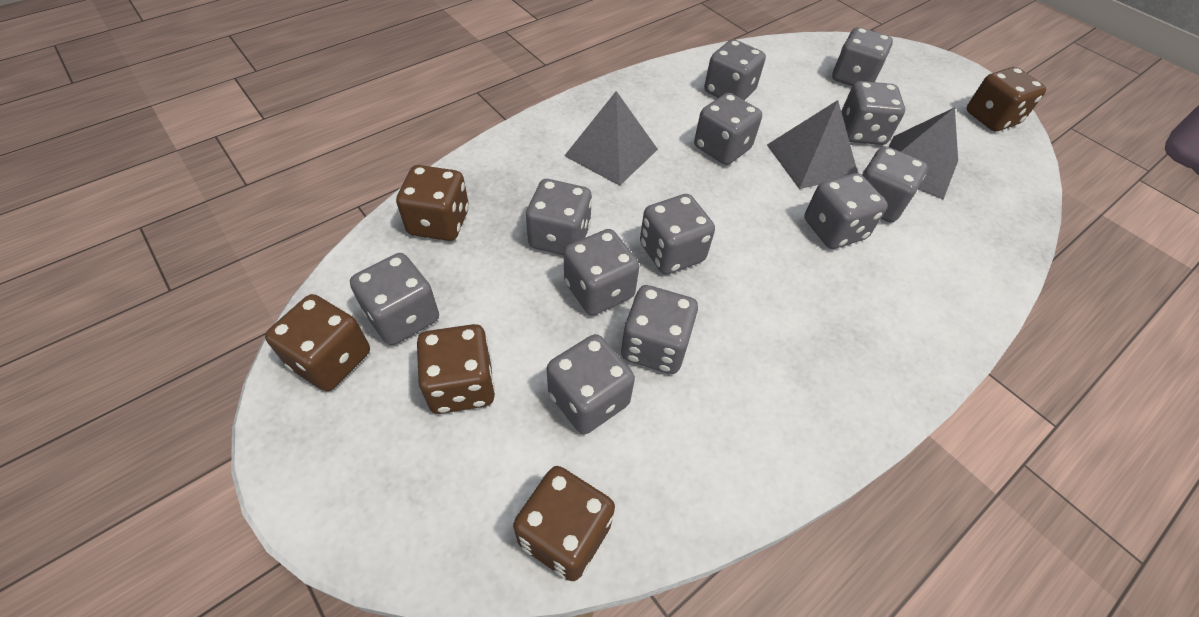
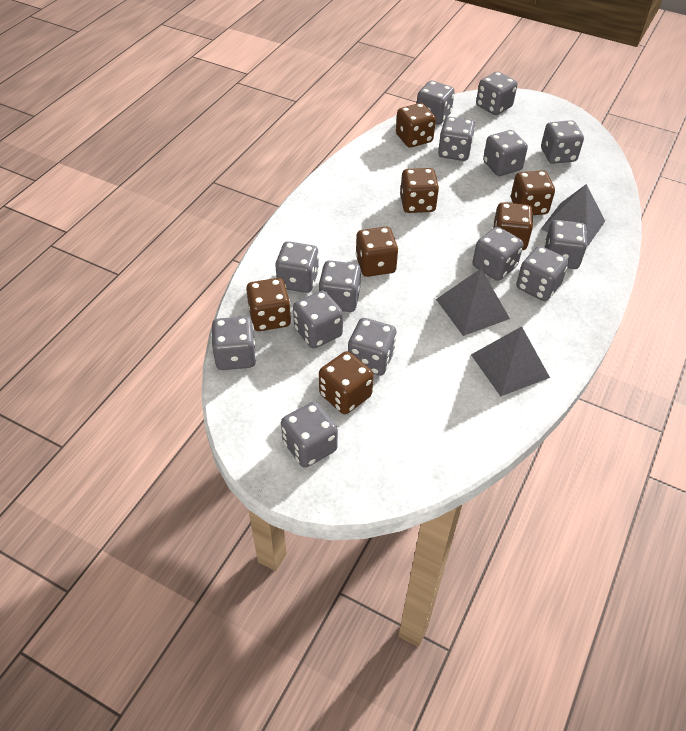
brown dice: 5 -> 7
grey dice: 12 -> 14

